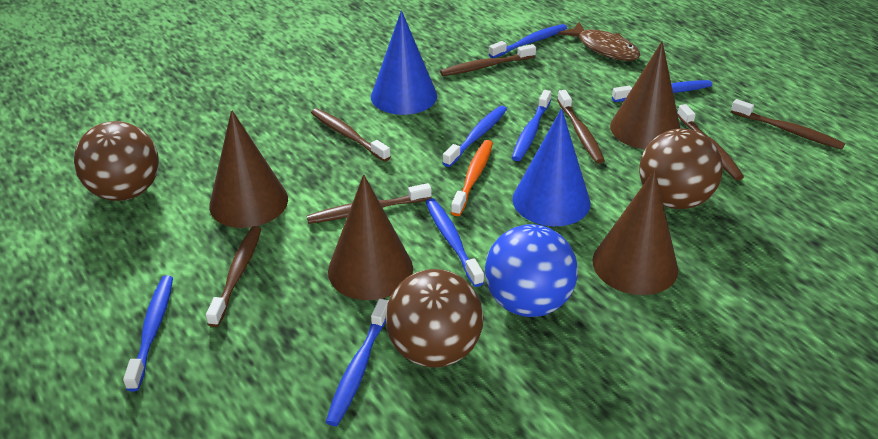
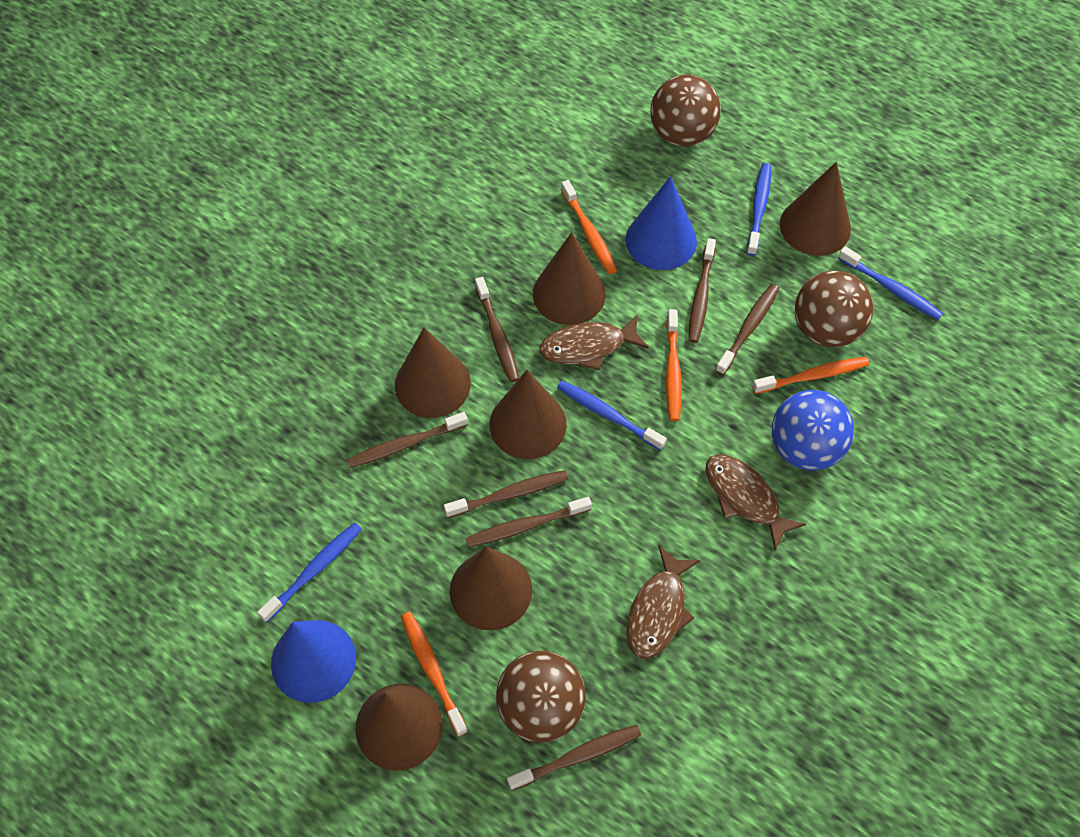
blue toothbrush: 7 -> 4
brown cone: 4 -> 6
brown fish: 1 -> 3
orange toothbrush: 1 -> 4

